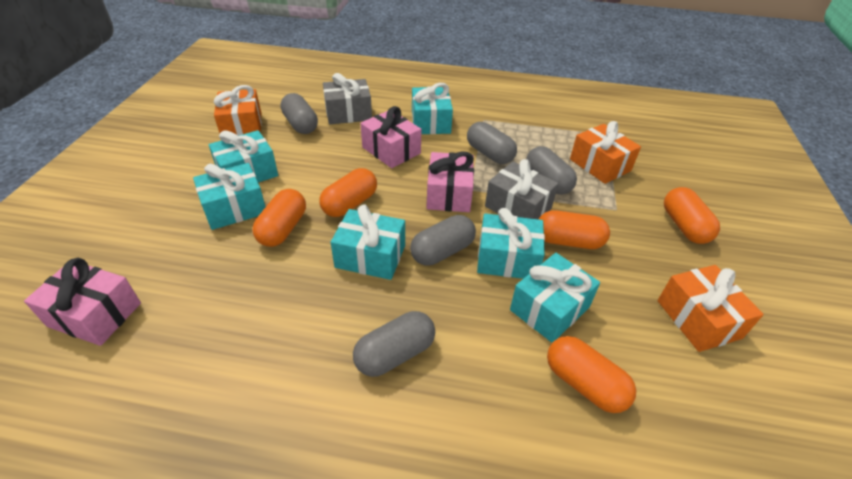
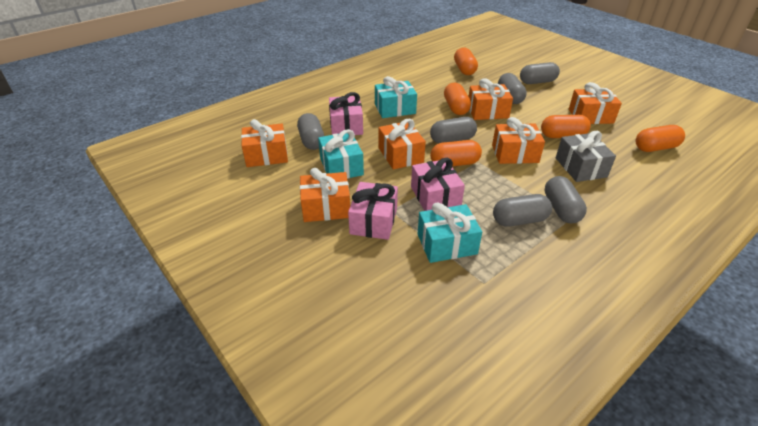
grey capsule: 5 -> 6
grey gift: 2 -> 1
orange gift: 3 -> 6
turquoise gift: 6 -> 3

